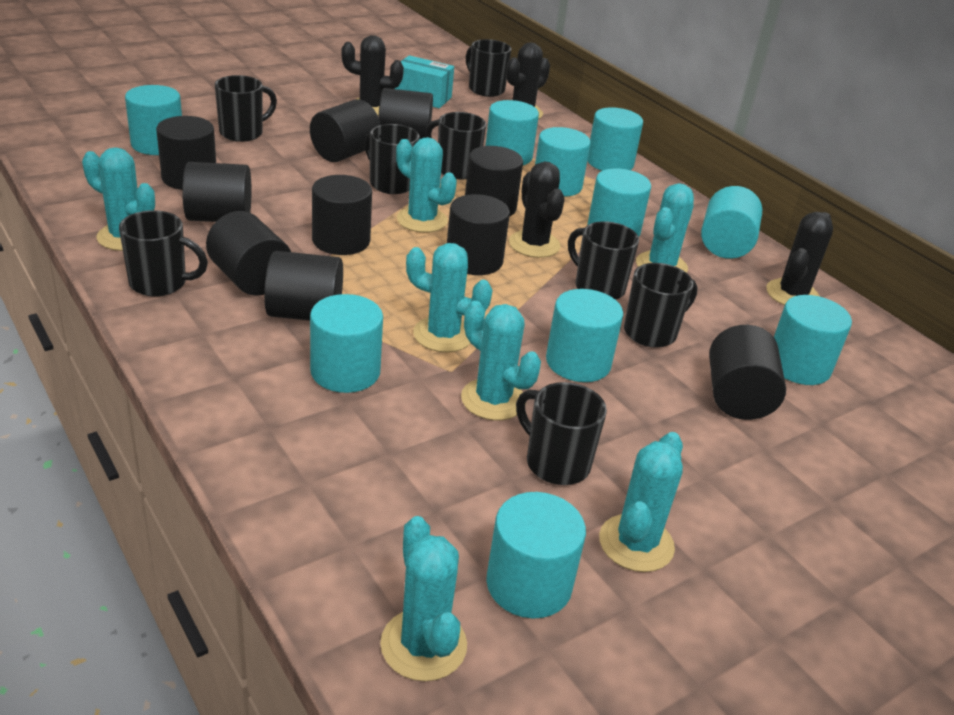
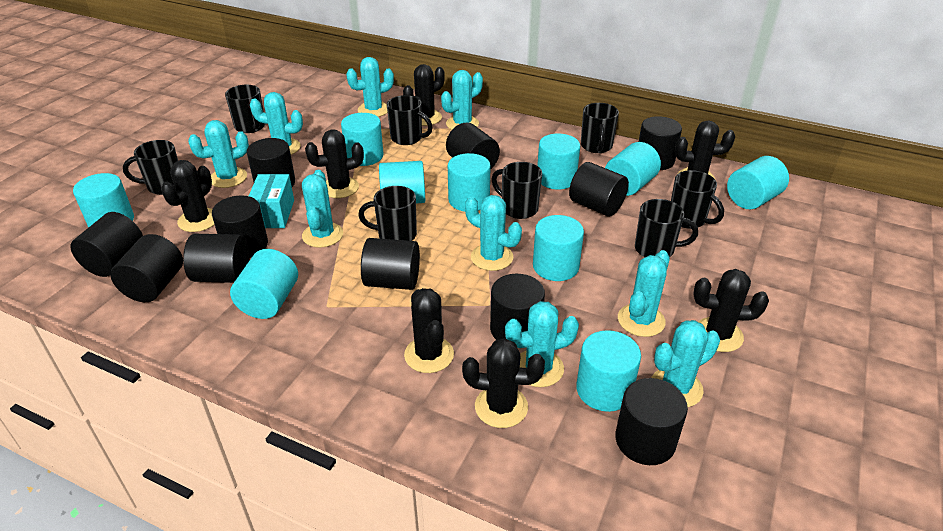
black cactus: 4 -> 7
black cylinder: 10 -> 11
turquoise cactus: 7 -> 9

